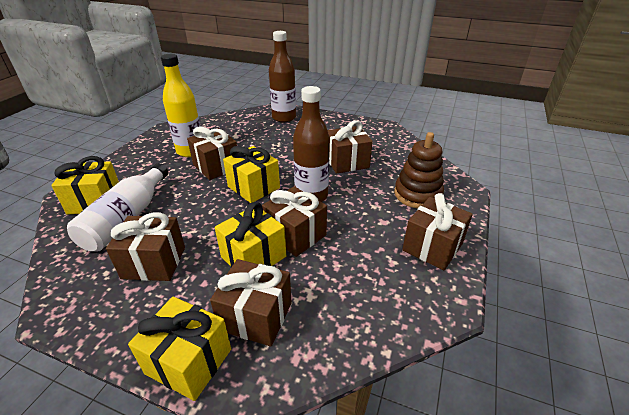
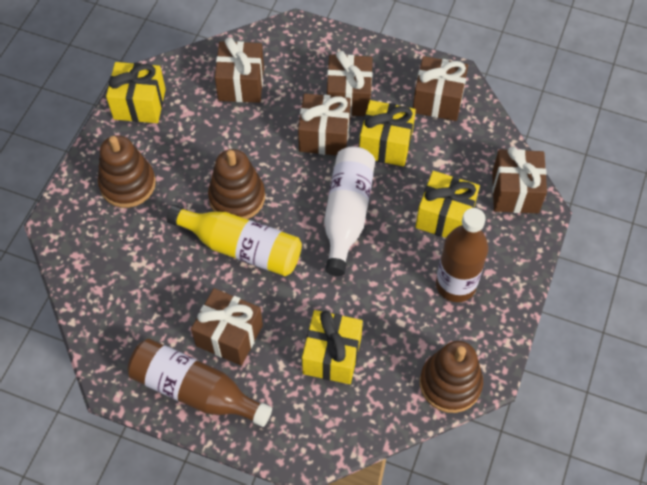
brown stacking toy: 1 -> 3

